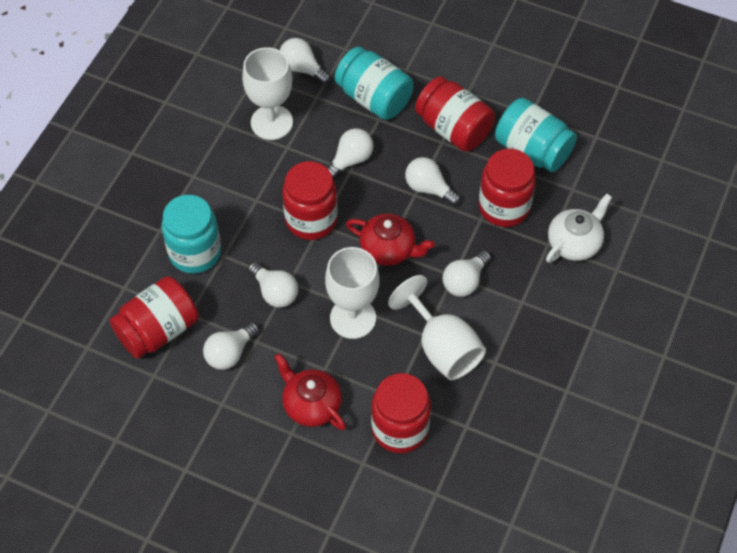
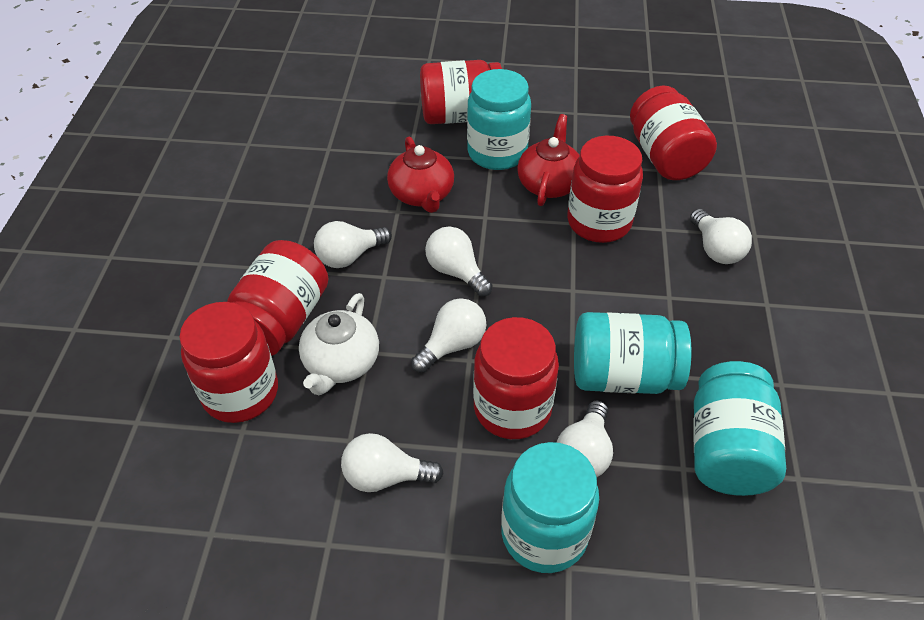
red jar: 5 -> 6
turquoise jar: 3 -> 4
white goblet: 3 -> 0

